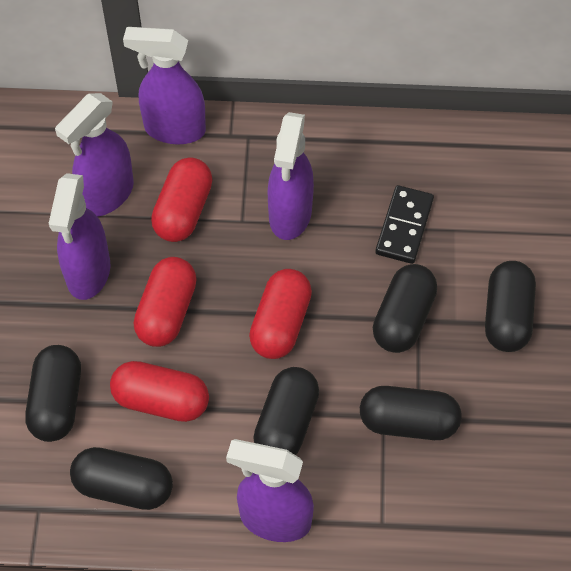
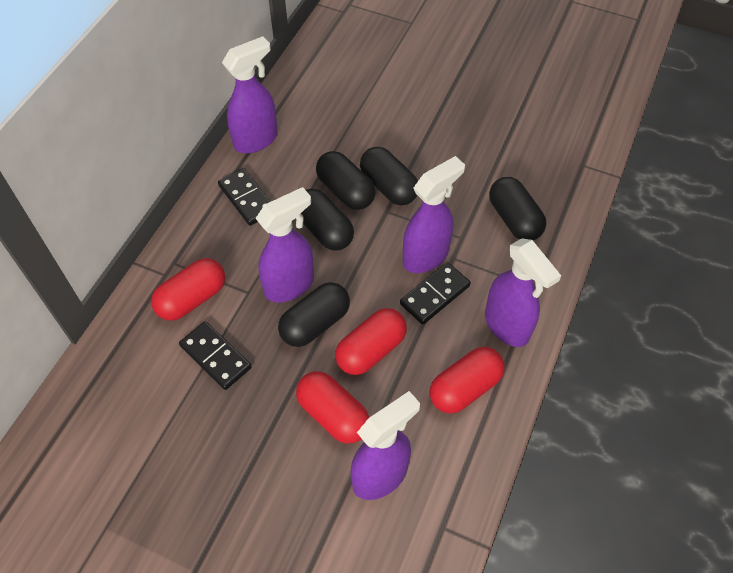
black capsule: 6 -> 5
black domino: 1 -> 3

